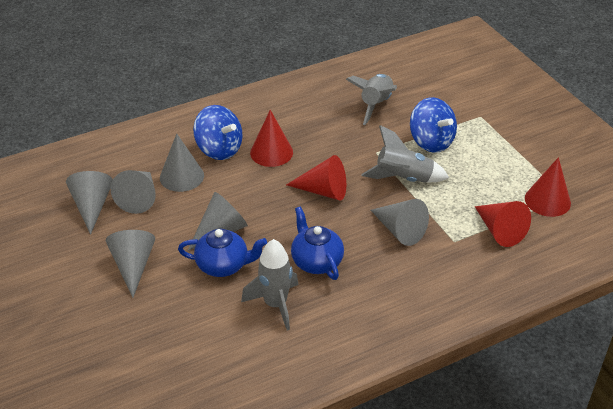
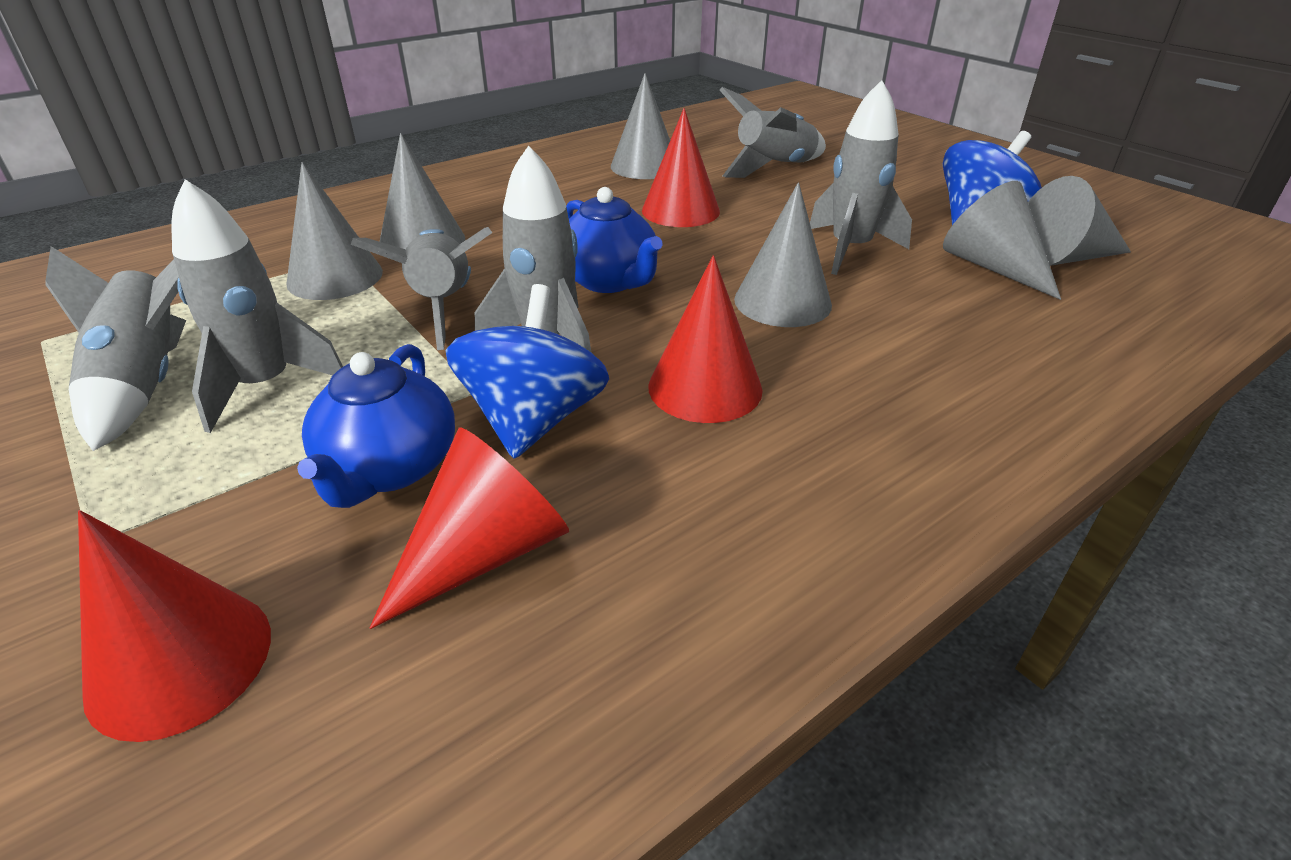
grey rocket: 3 -> 6

